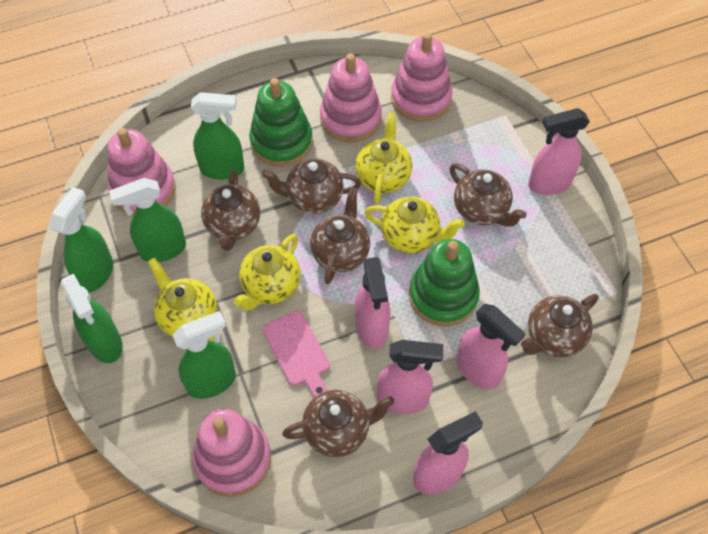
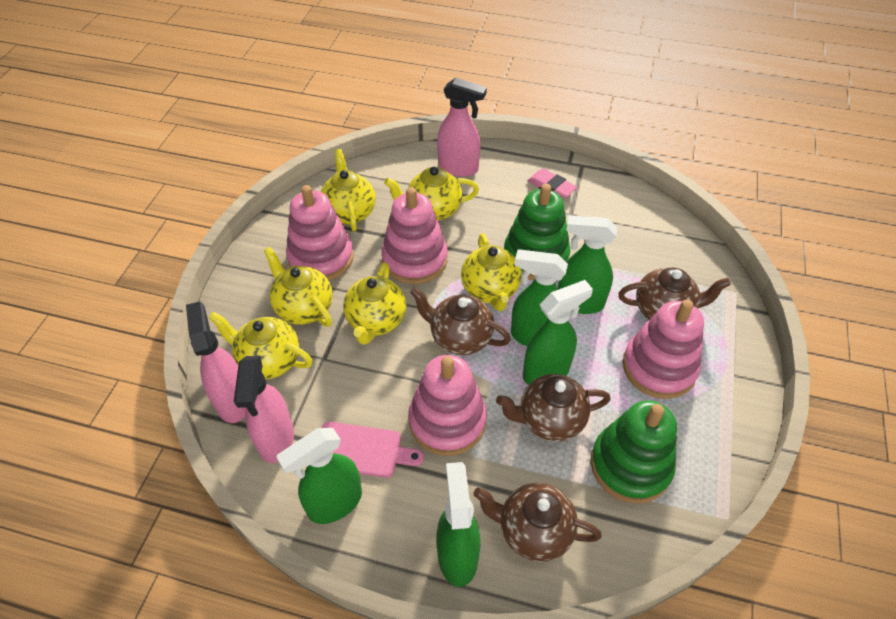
brown teapot: 6 -> 4
pink eraser: 0 -> 1
pink spray bottle: 5 -> 3
yellow teapot: 4 -> 6

